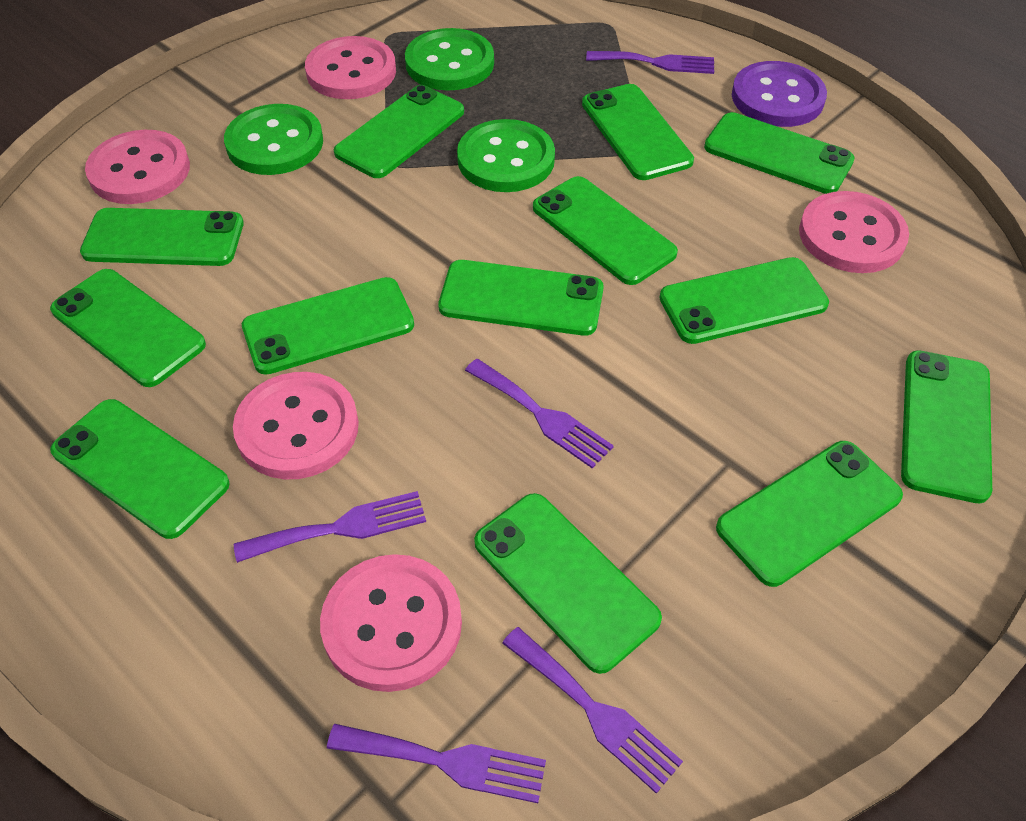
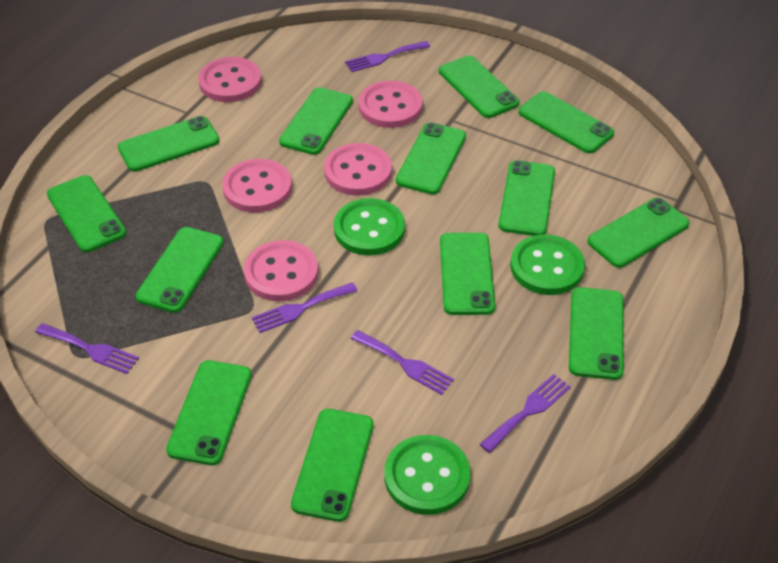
purple button: 1 -> 0

